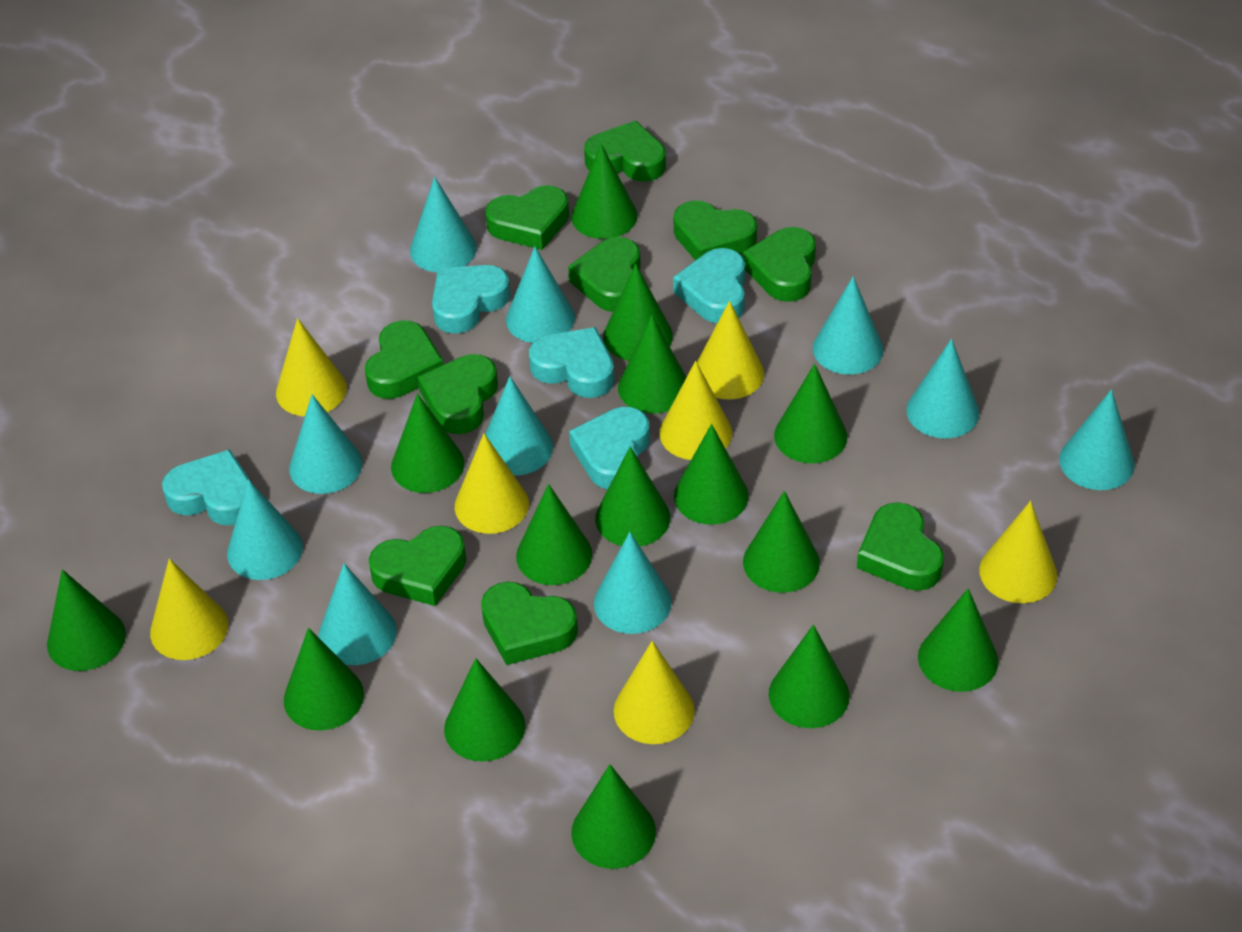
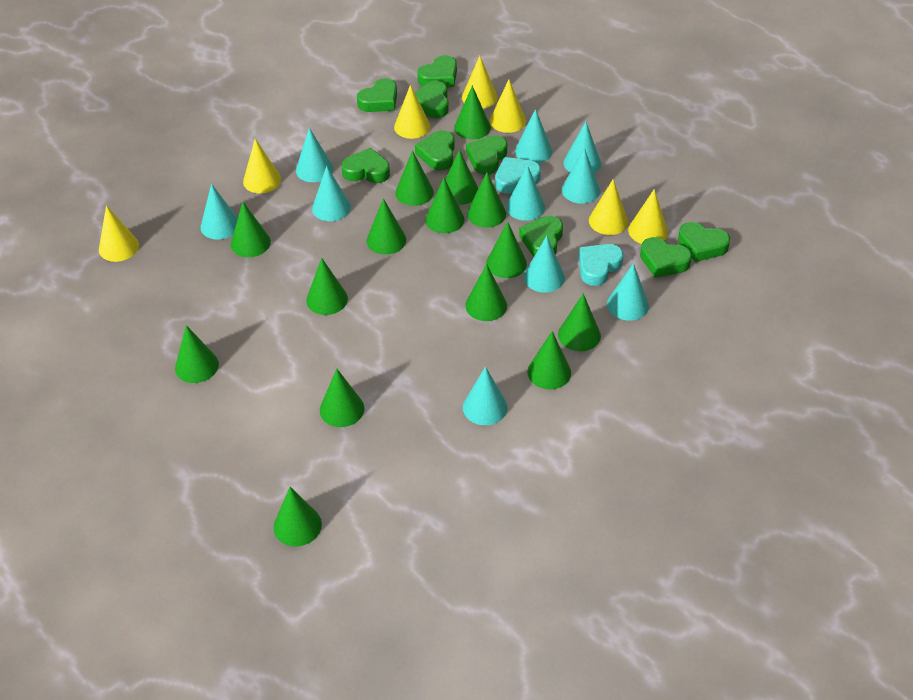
green heart: 10 -> 9
turquoise heart: 5 -> 2

